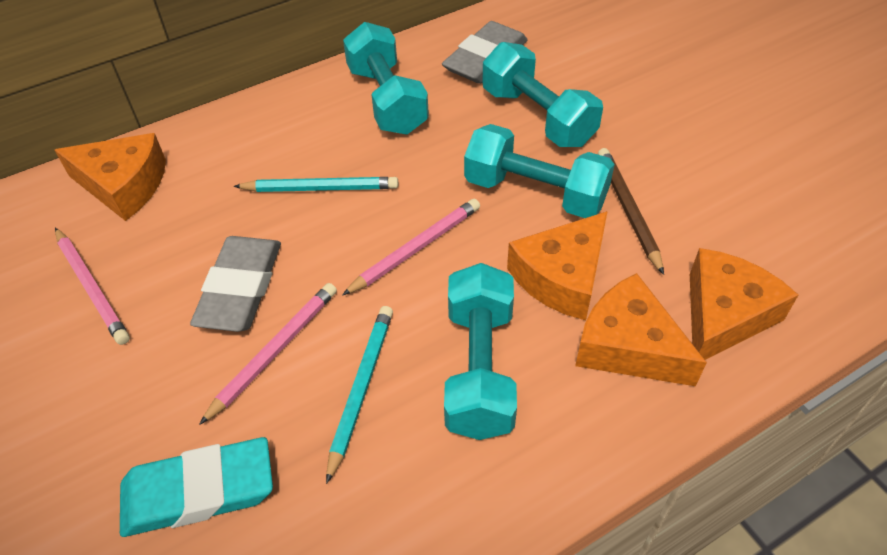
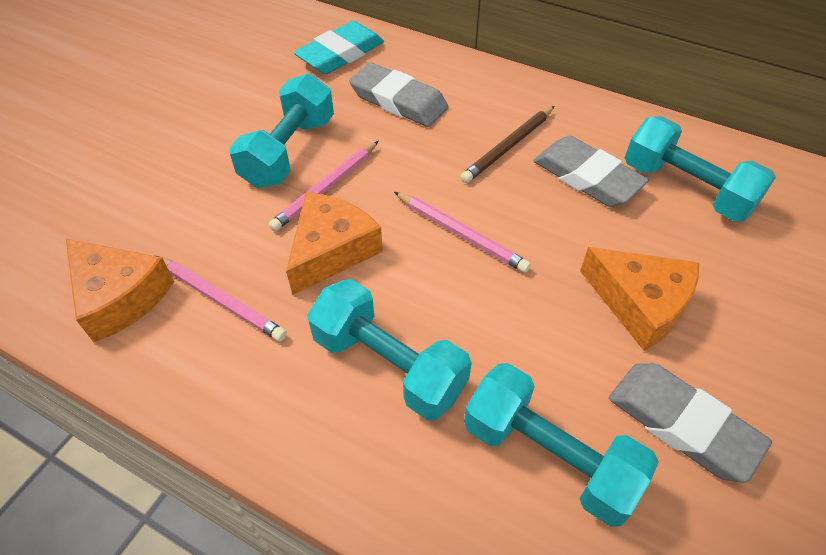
grey eraser: 2 -> 3
orange cheese: 4 -> 3
turquoise pencil: 2 -> 0

